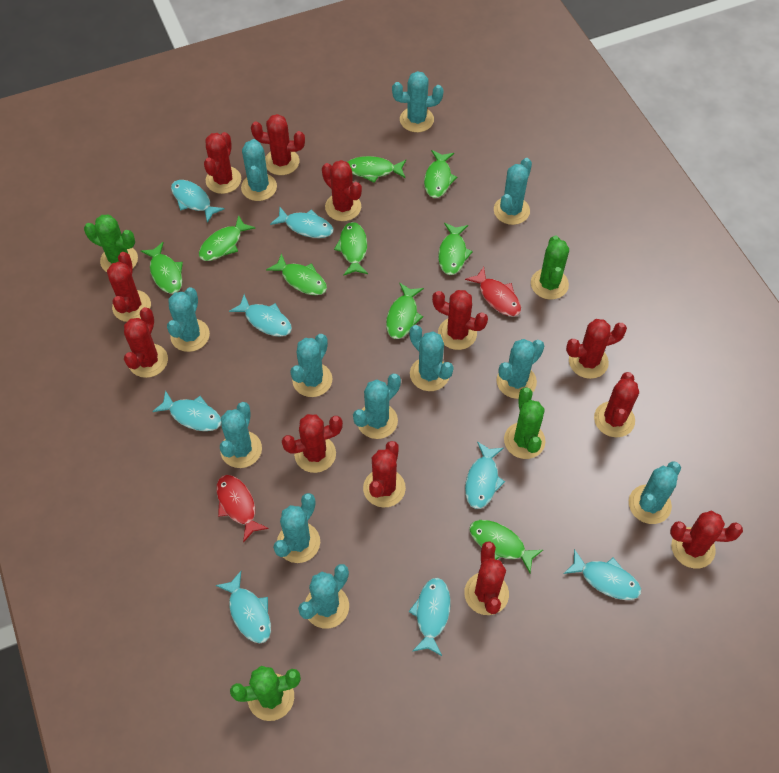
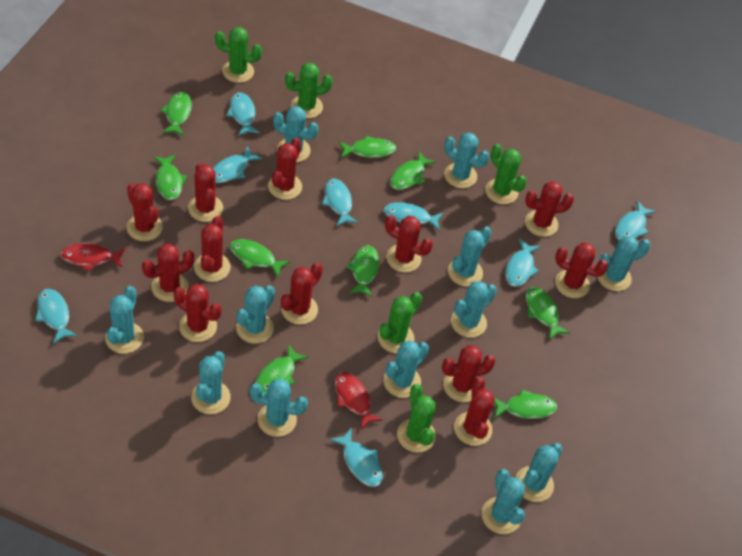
green cactus: 4 -> 5

